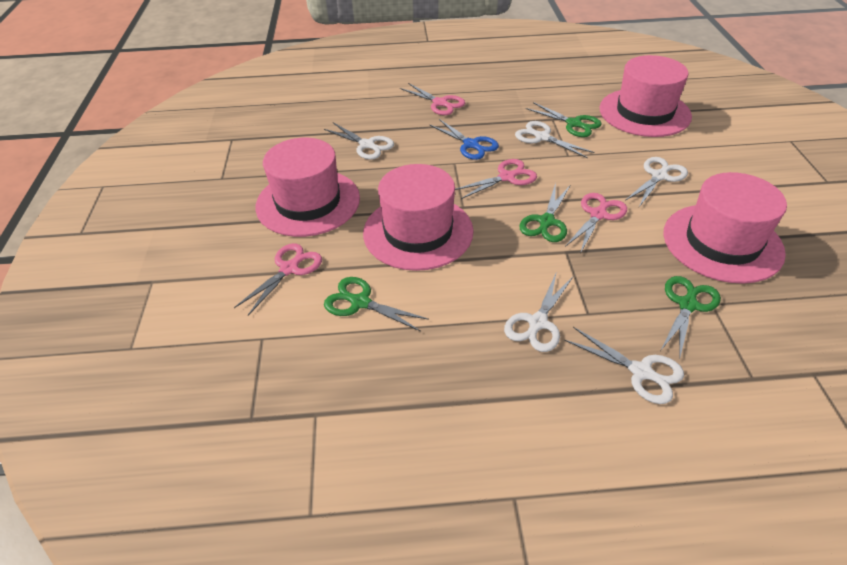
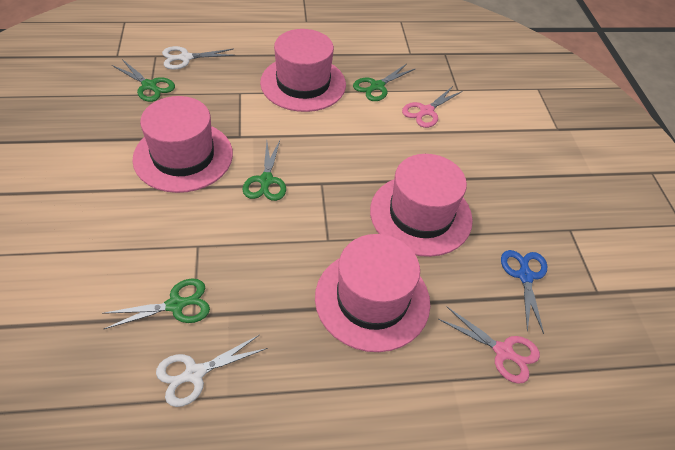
pink scissors: 4 -> 2
white scissors: 5 -> 2

